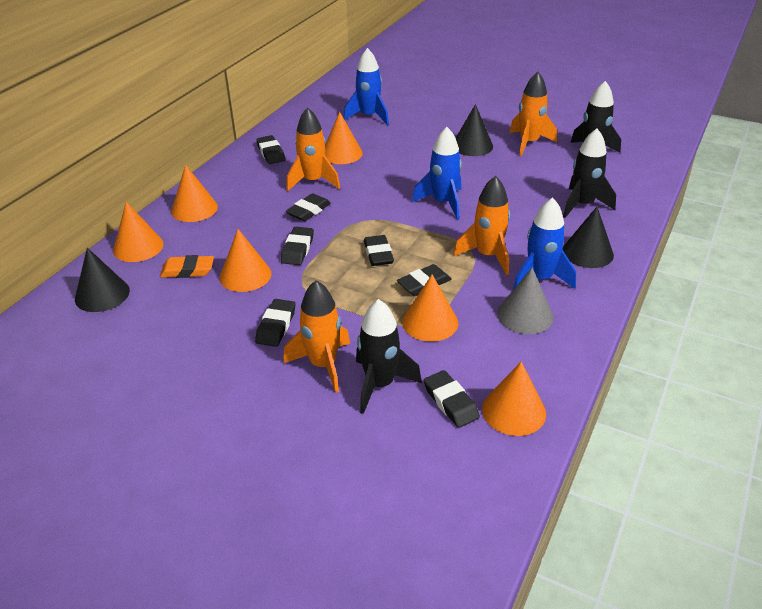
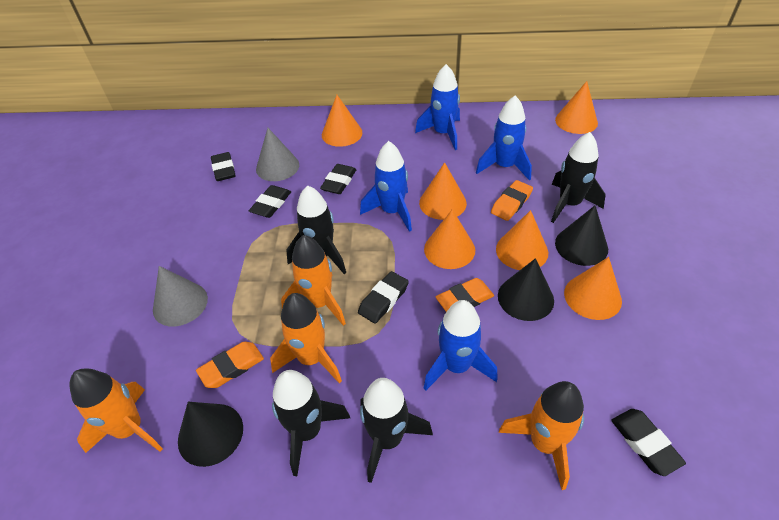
black eraser: 7 -> 5
black rocket: 3 -> 4
blue rocket: 3 -> 4
grey cone: 1 -> 2
orange eraser: 1 -> 3

